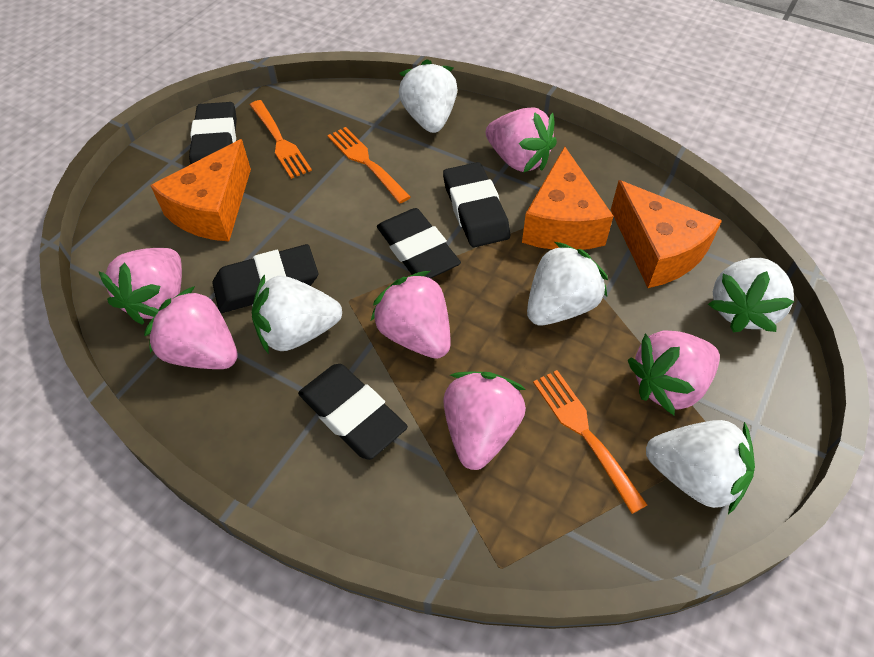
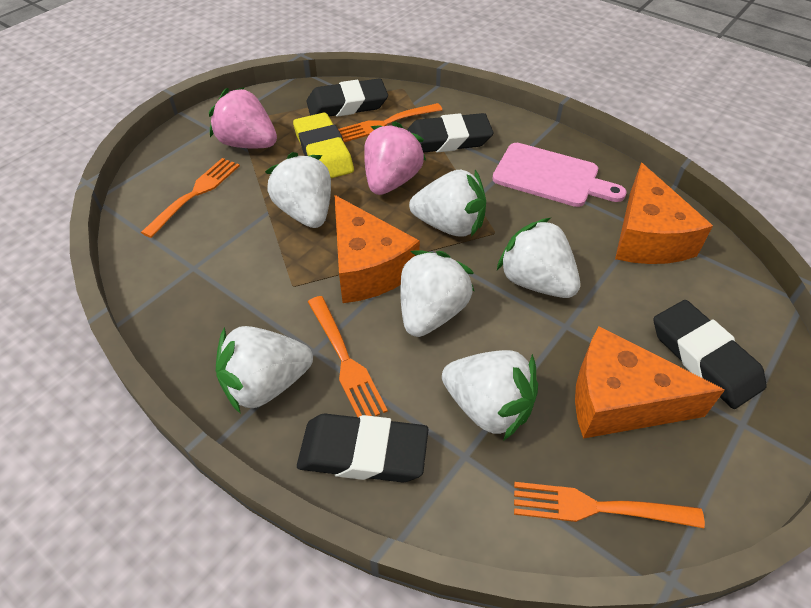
black eraser: 5 -> 4
orange fork: 3 -> 4
pink cutting board: 0 -> 1
pink strawberry: 6 -> 2
white strawberry: 5 -> 6
yellow eraser: 0 -> 1

